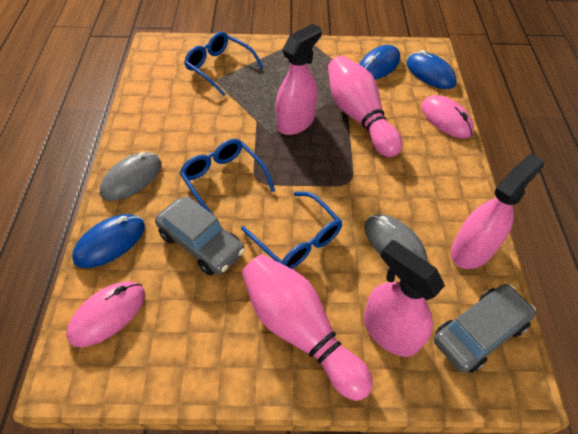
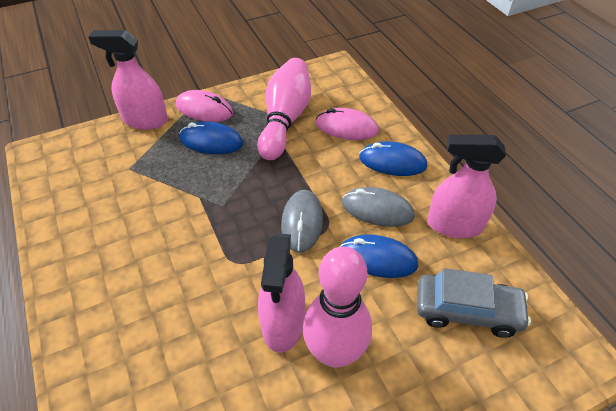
blue glasses: 3 -> 0
grey car: 2 -> 1

